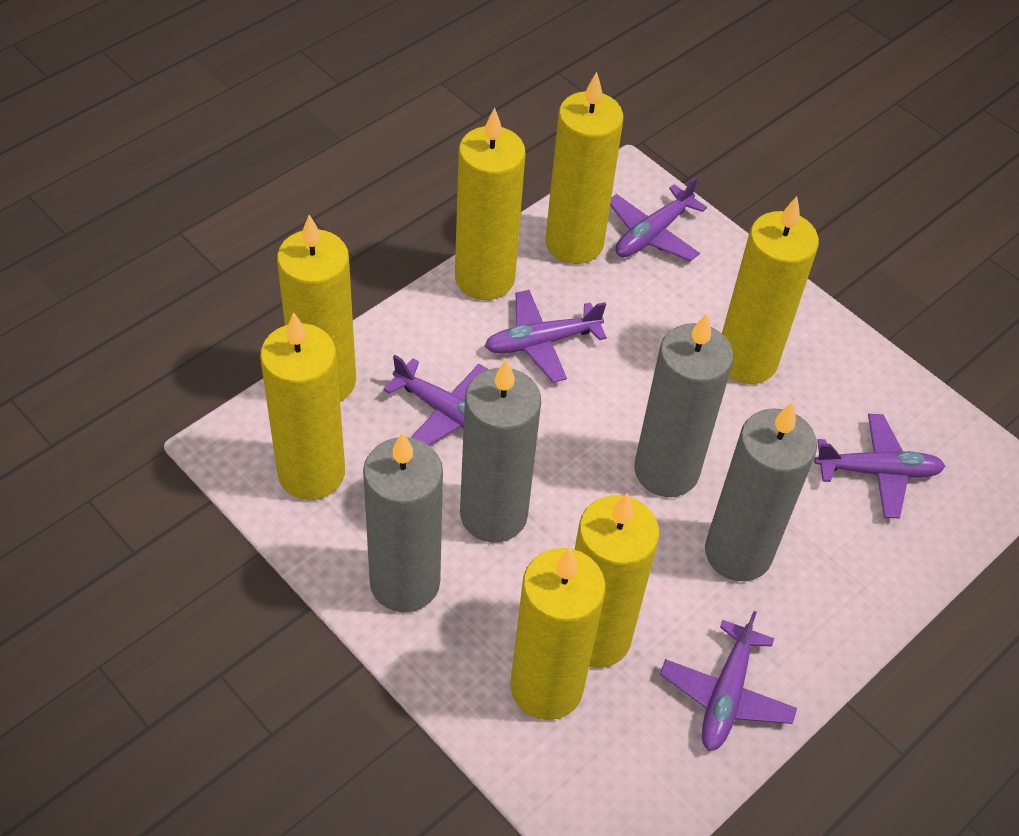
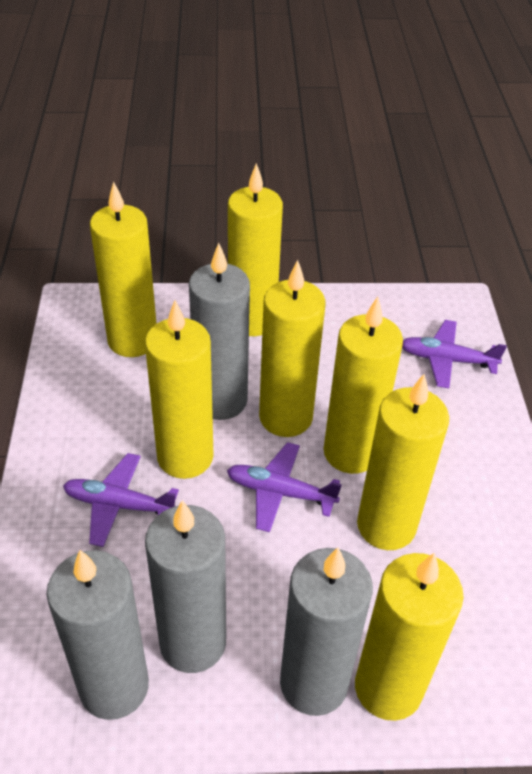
purple plane: 5 -> 3

